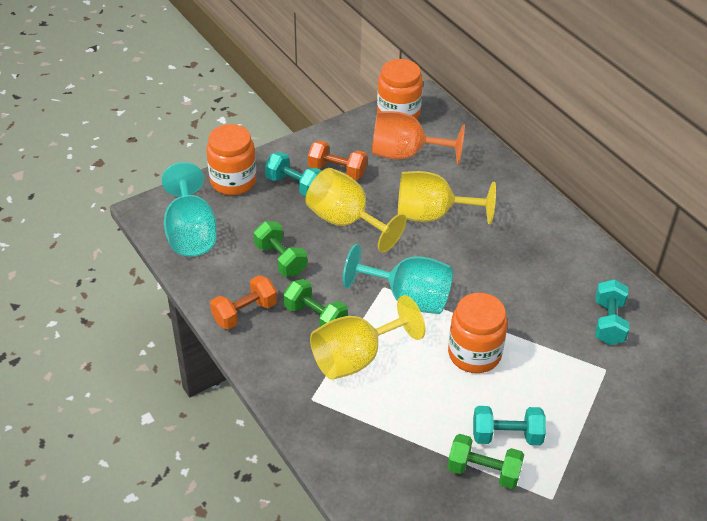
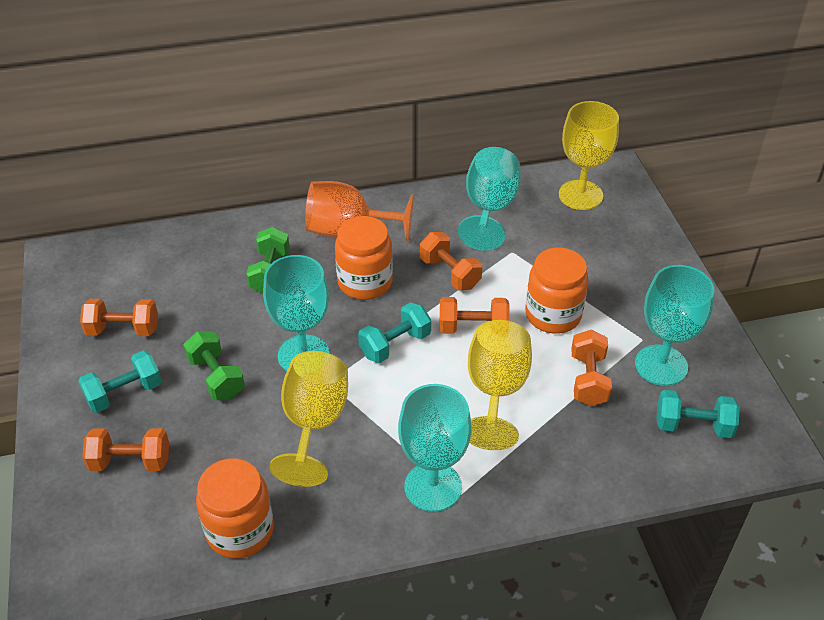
green dumbbell: 3 -> 2
orange dumbbell: 2 -> 5
turquoise goblet: 2 -> 4

